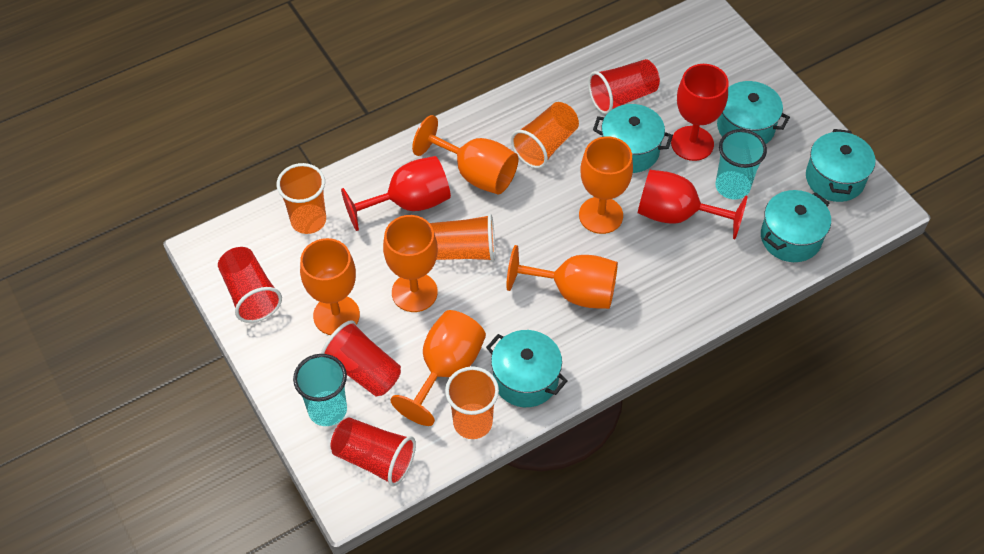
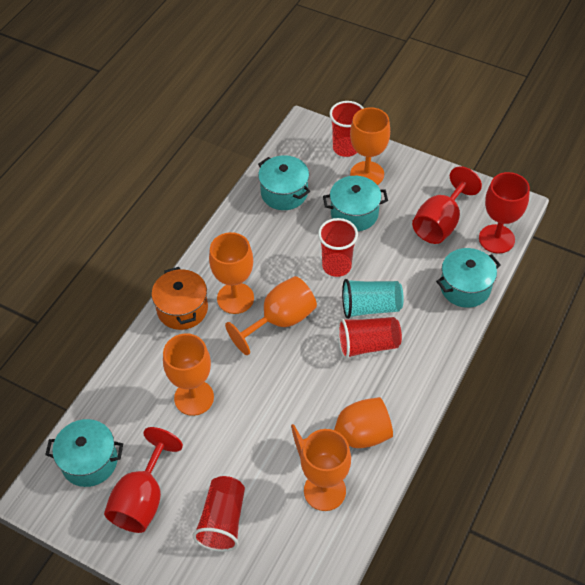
orange cup: 4 -> 0
orange pot: 0 -> 1
turquoise cup: 2 -> 1
turquoise pot: 5 -> 4

